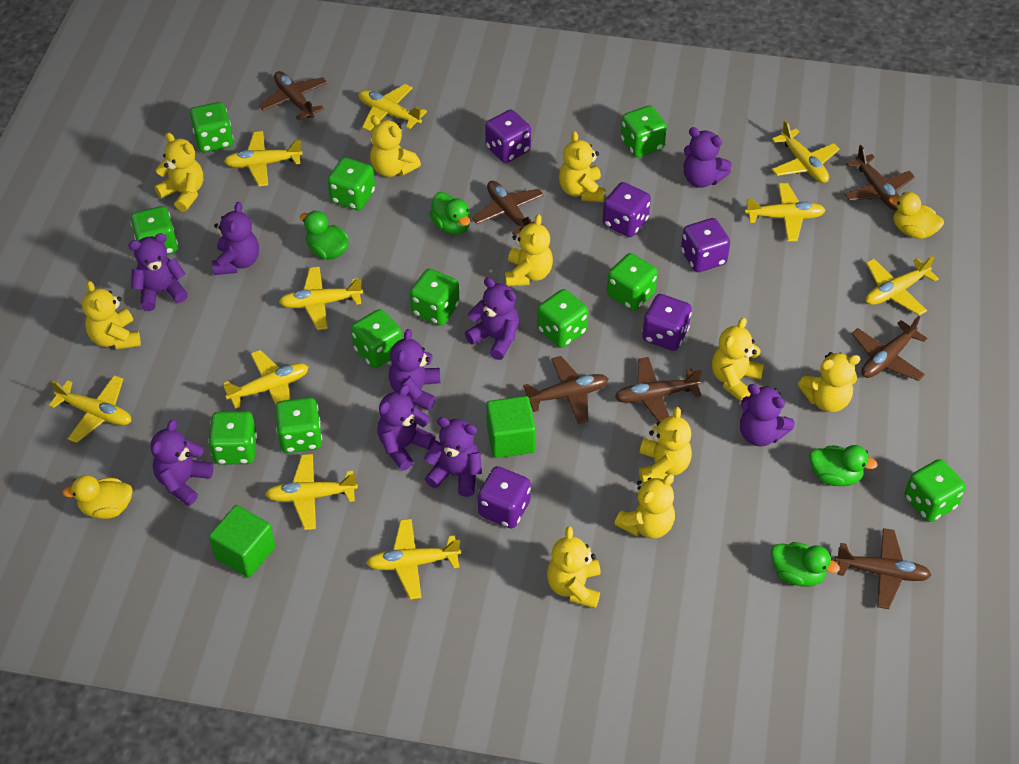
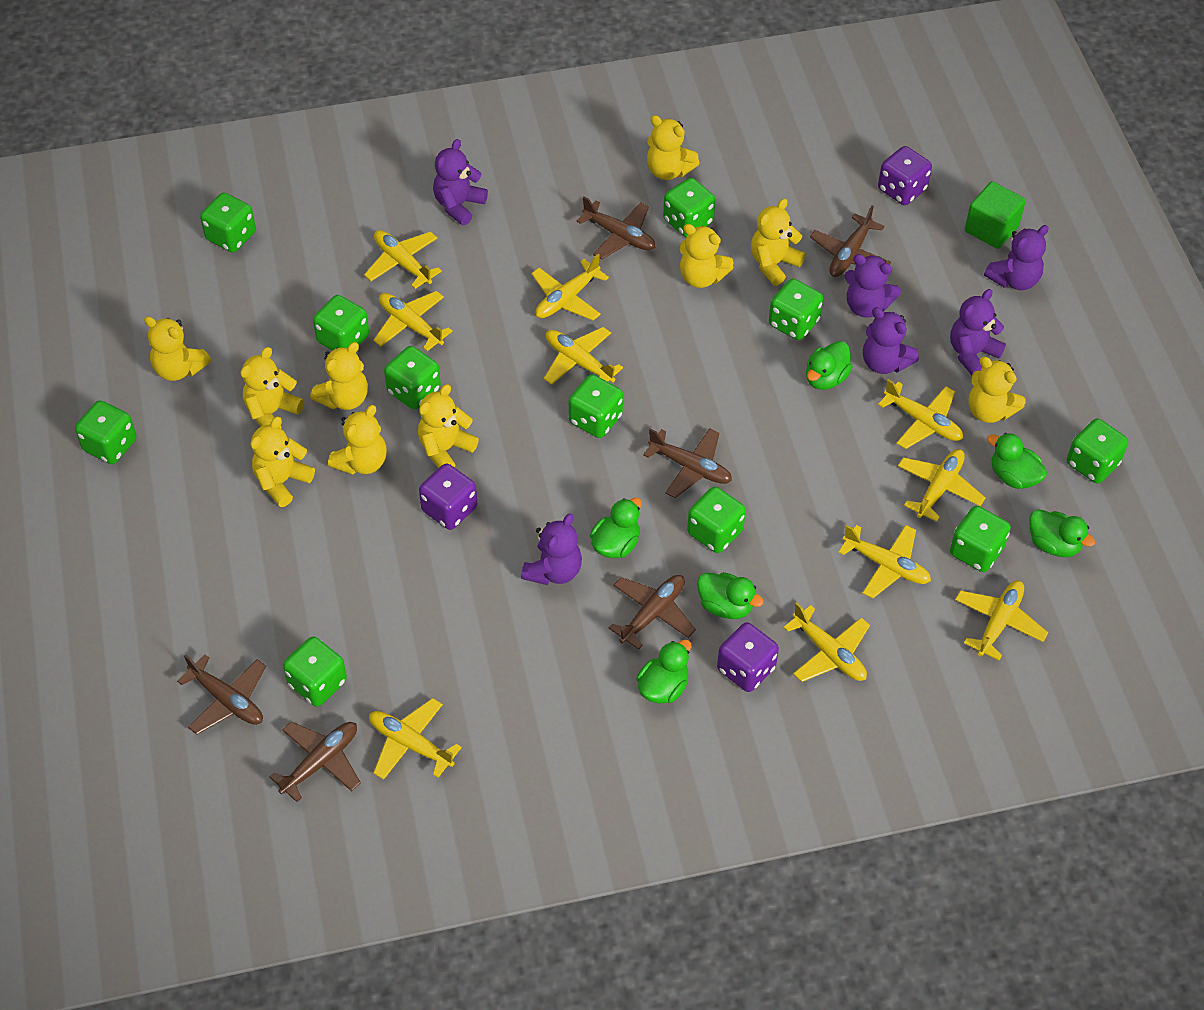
brown plane: 7 -> 6
green cube: 2 -> 1
green duck: 4 -> 6
purple dice: 5 -> 3
purple teddy bear: 9 -> 6
yellow duck: 2 -> 0

